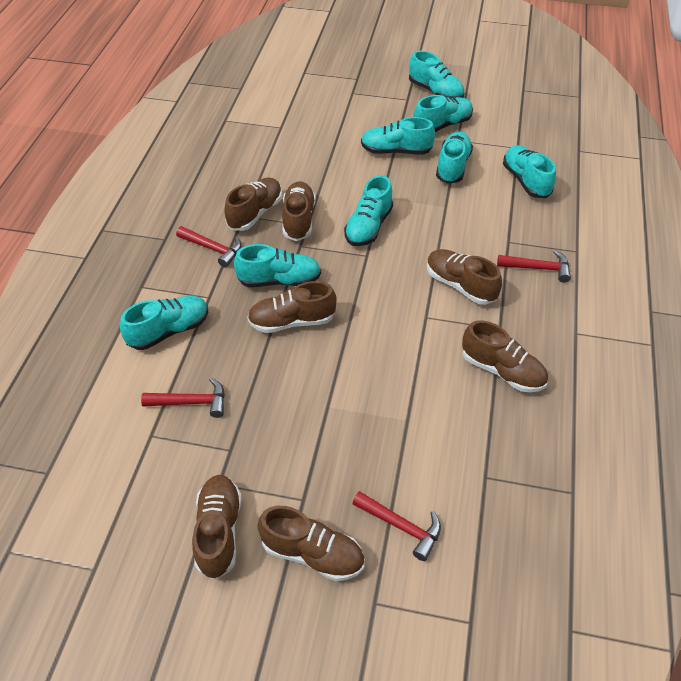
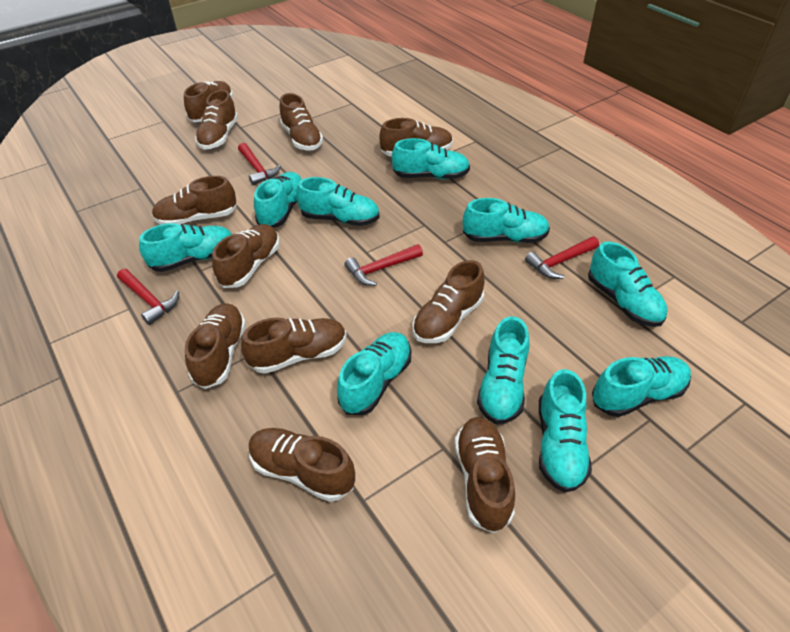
brown shoe: 7 -> 11
turquoise shoe: 8 -> 10

